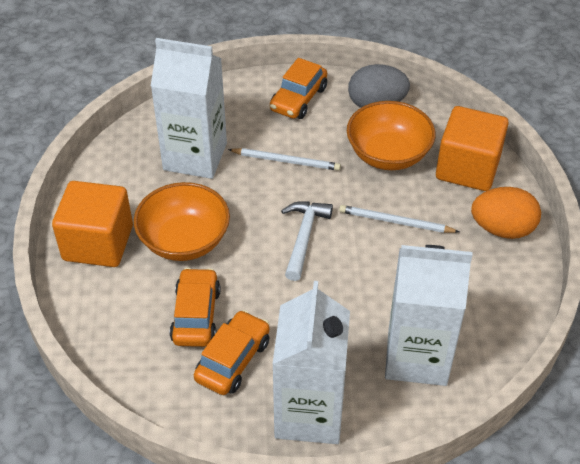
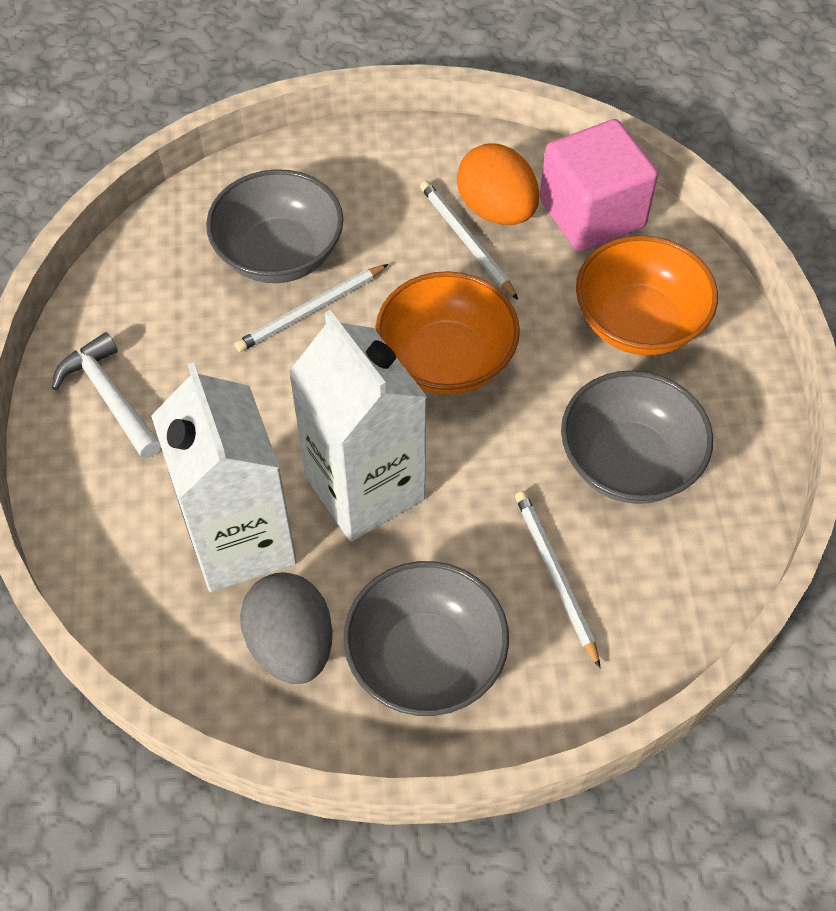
grey bowl: 0 -> 3
orange car: 3 -> 0
orange cube: 2 -> 0
pink cube: 0 -> 1
white carton: 3 -> 2
white pencil: 2 -> 3

